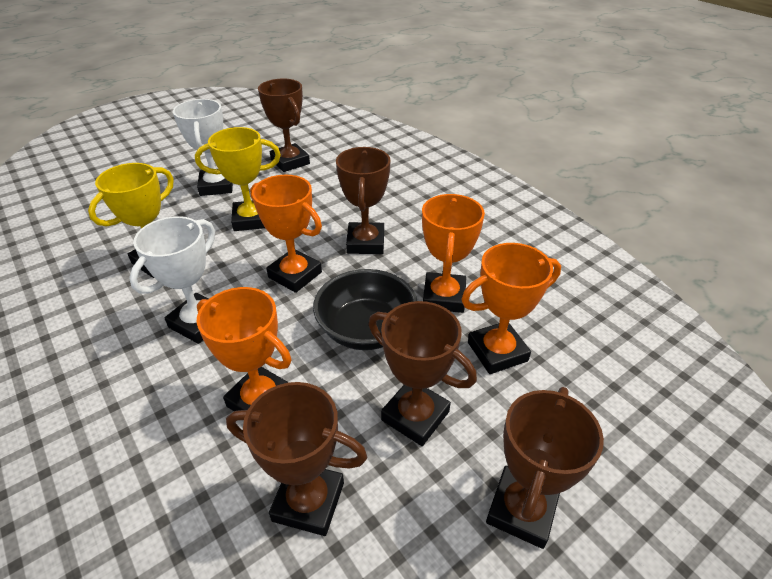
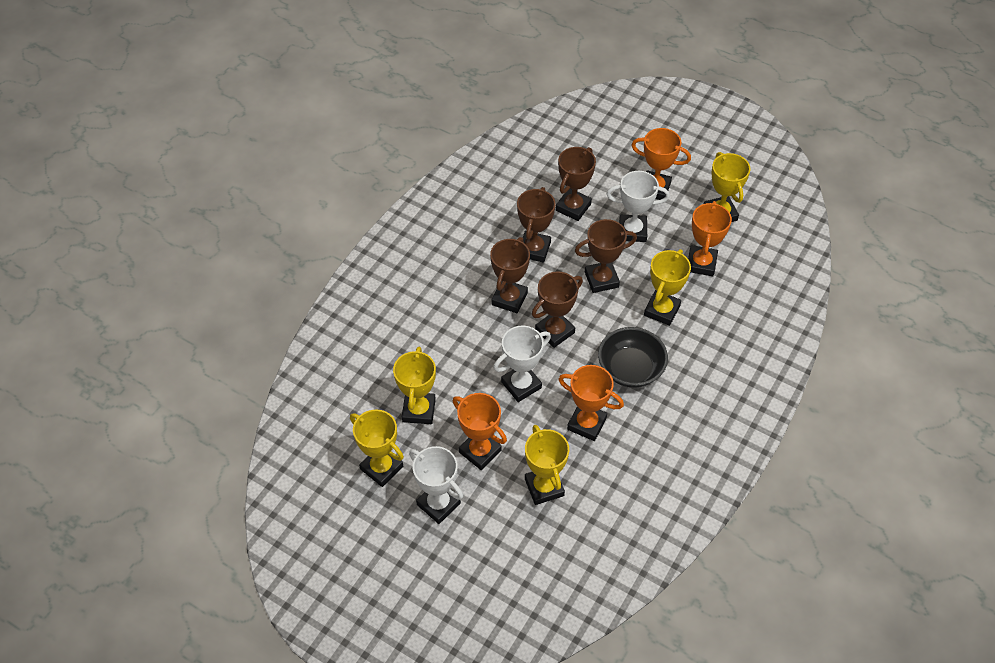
white trophy: 2 -> 3
yellow trophy: 2 -> 5

